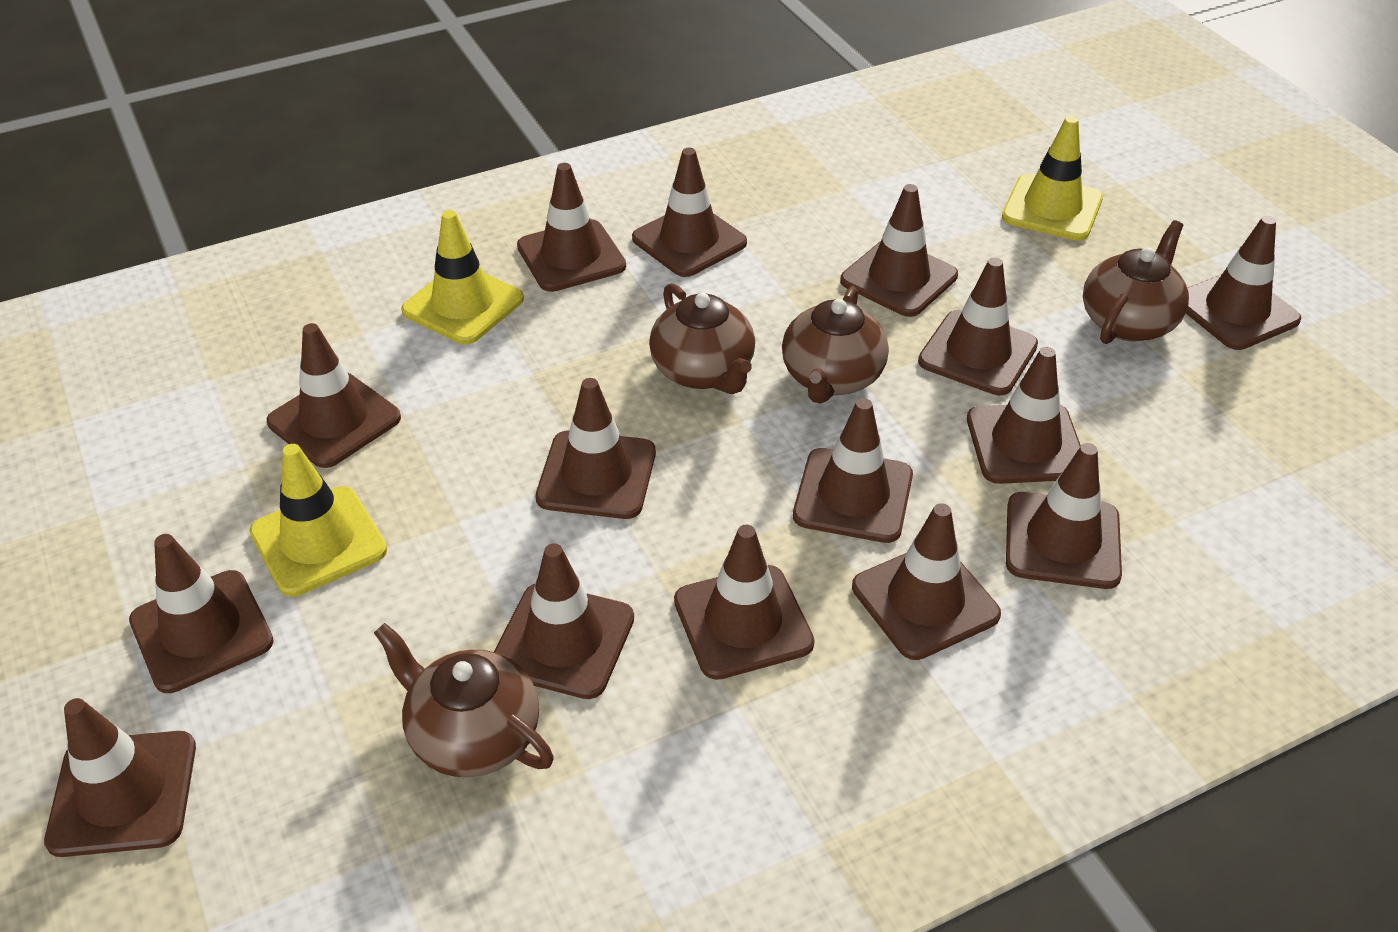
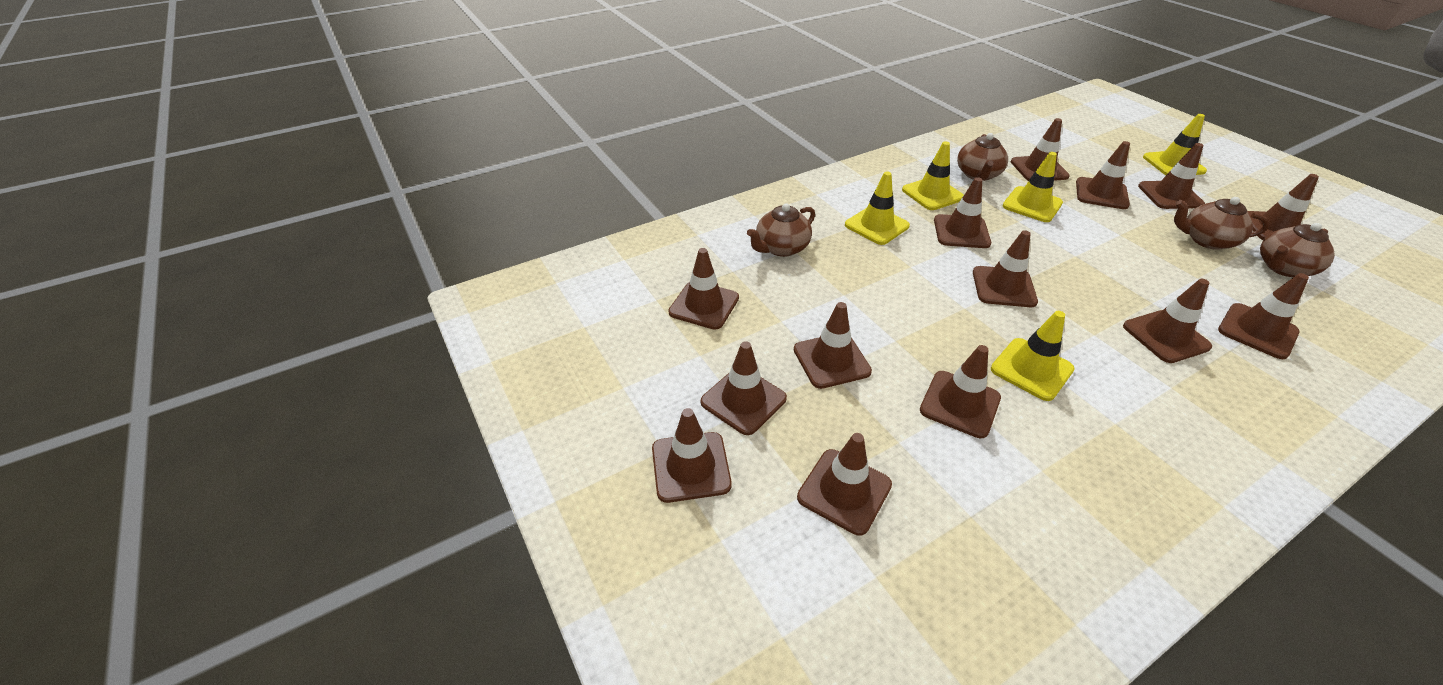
brown traffic cone: 15 -> 14
yellow traffic cone: 3 -> 5

